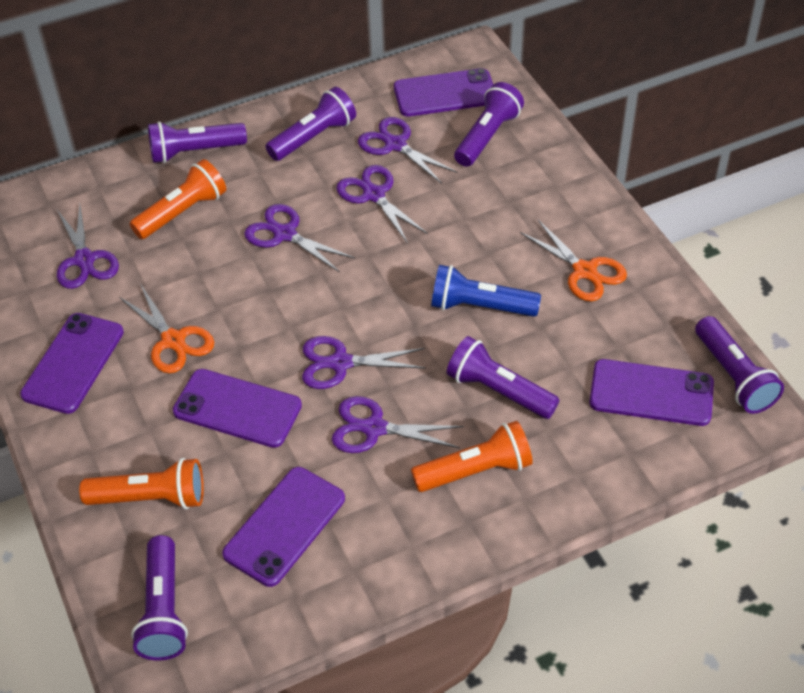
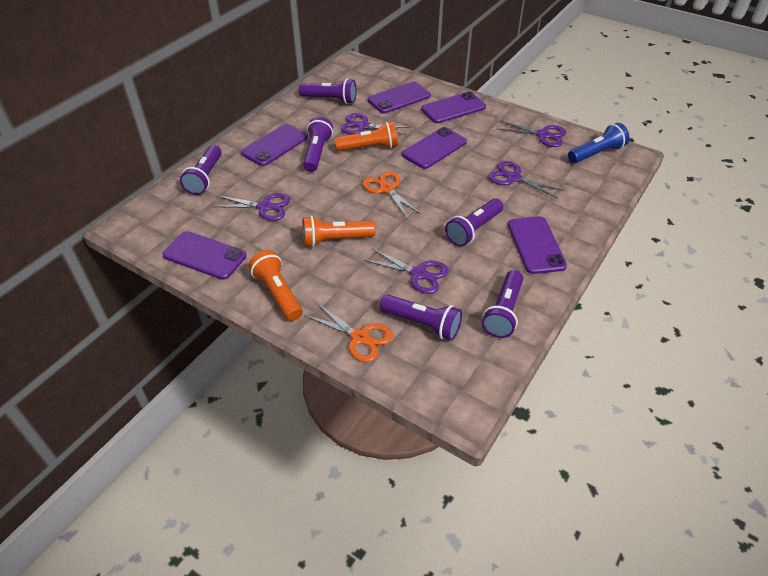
purple phone: 5 -> 6
purple scissors: 6 -> 5

